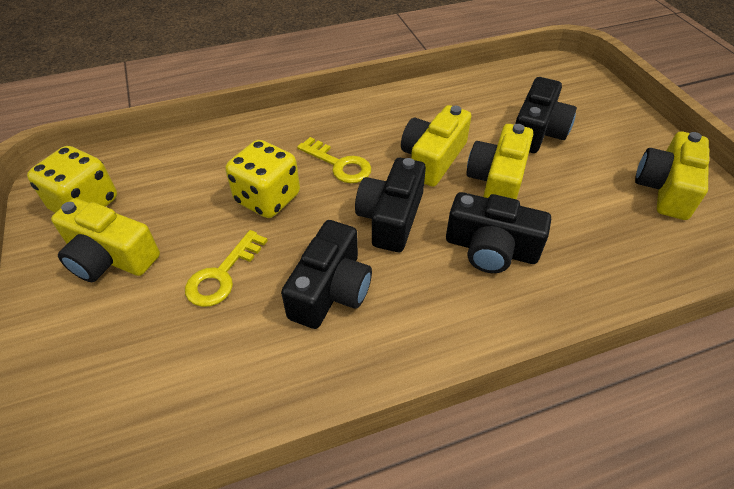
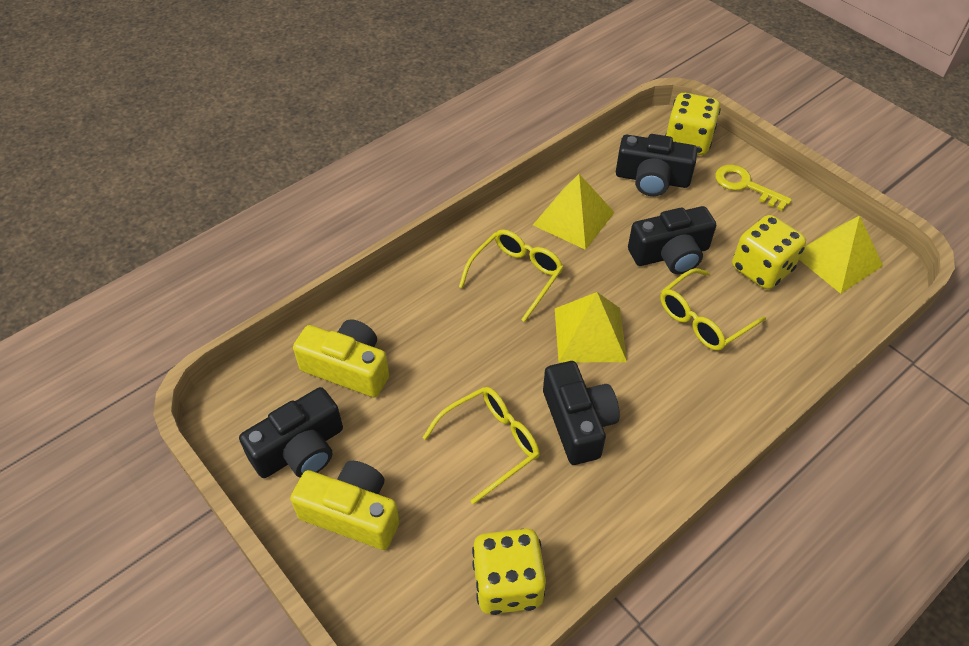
yellow camera: 4 -> 2
yellow dice: 2 -> 3
yellow glasses: 0 -> 3
yellow key: 2 -> 1
yellow pyramid: 0 -> 3

